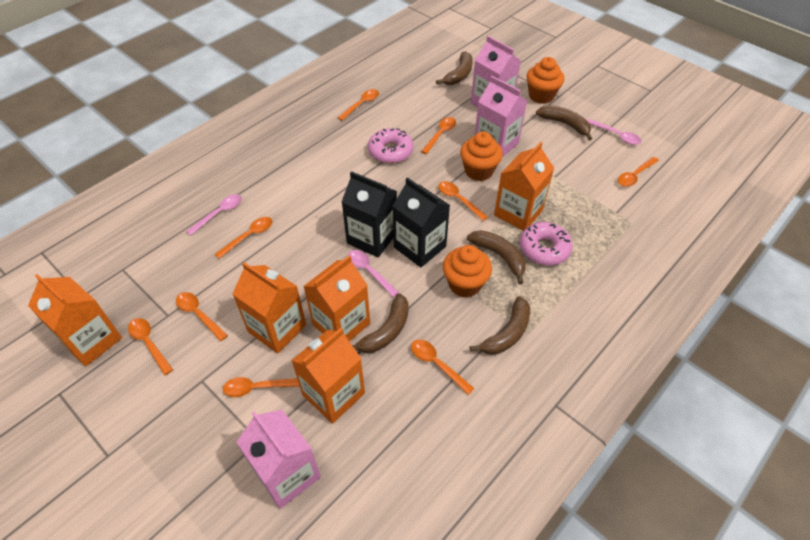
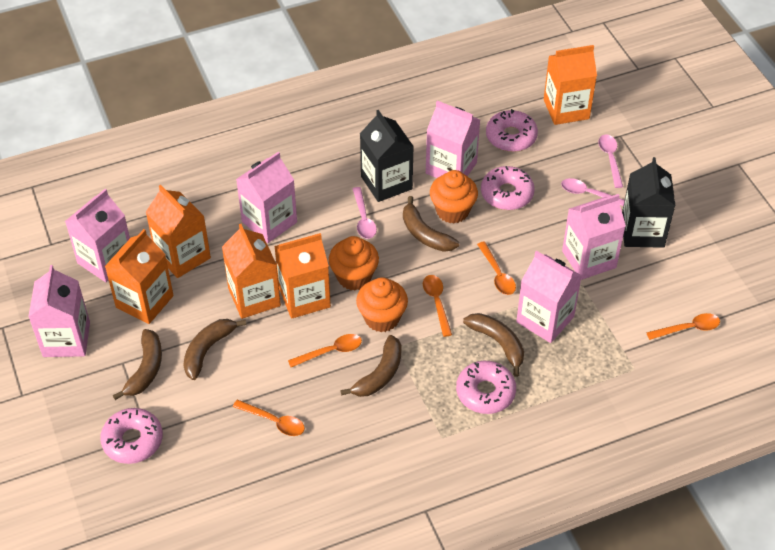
orange spoon: 9 -> 5
pink carton: 3 -> 6
pink donut: 2 -> 4

